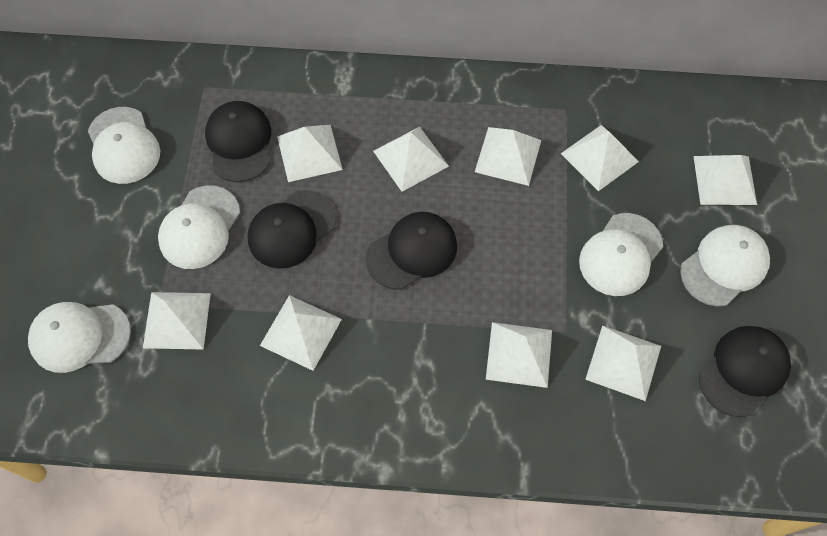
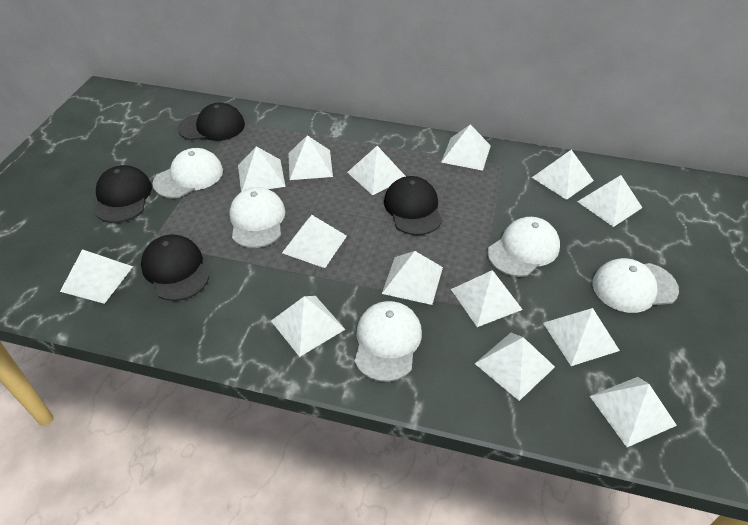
white pyramid: 9 -> 14

